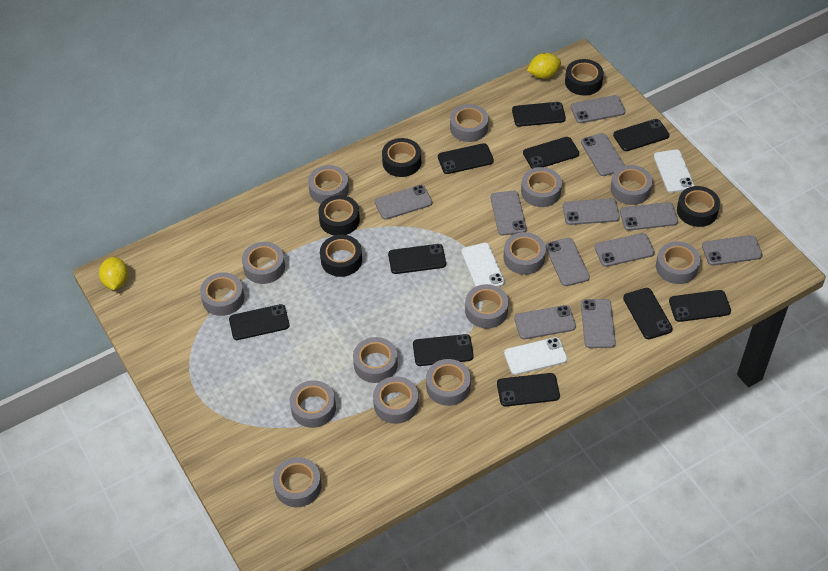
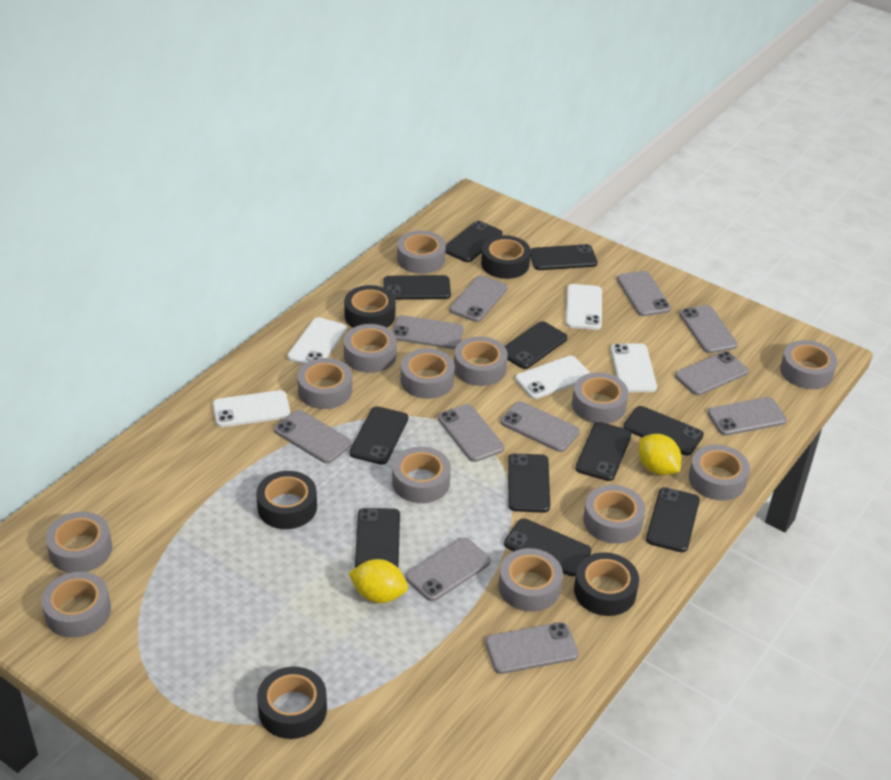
black phone: 10 -> 11
grey tape: 14 -> 13
white phone: 3 -> 5

